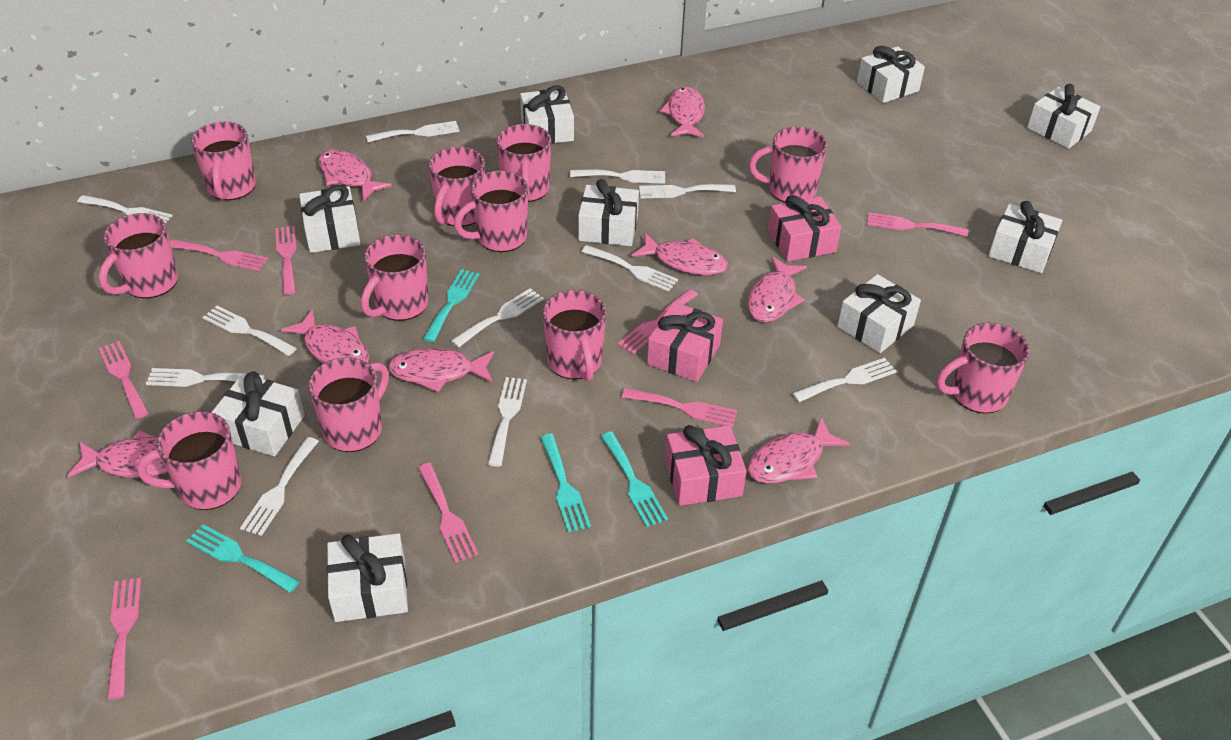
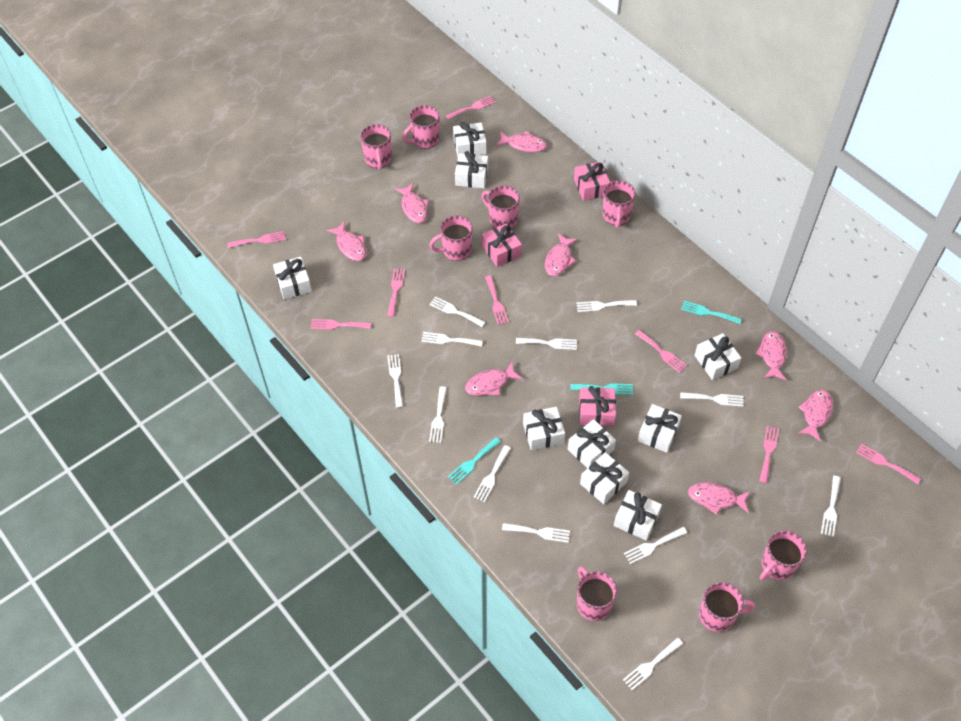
pink mug: 11 -> 8
turquoise fork: 4 -> 3
white fork: 11 -> 12

